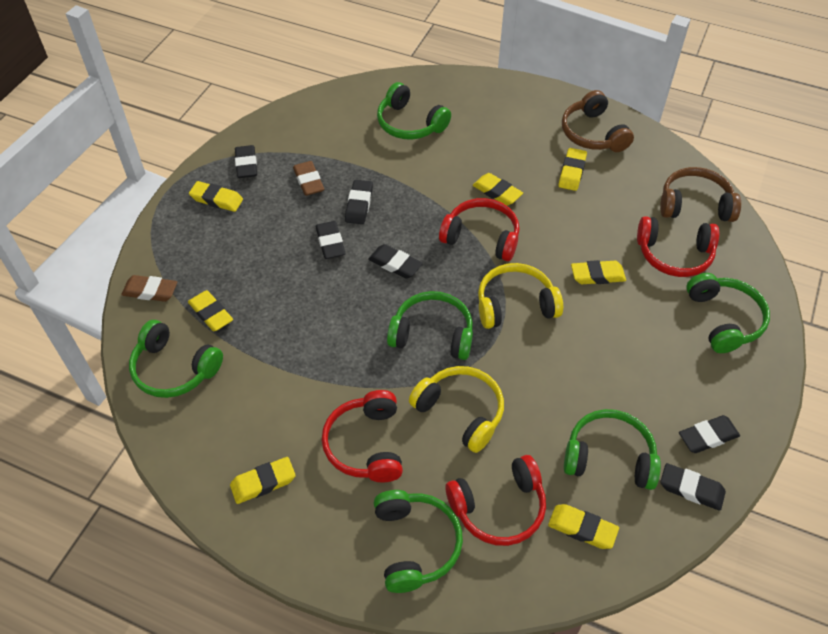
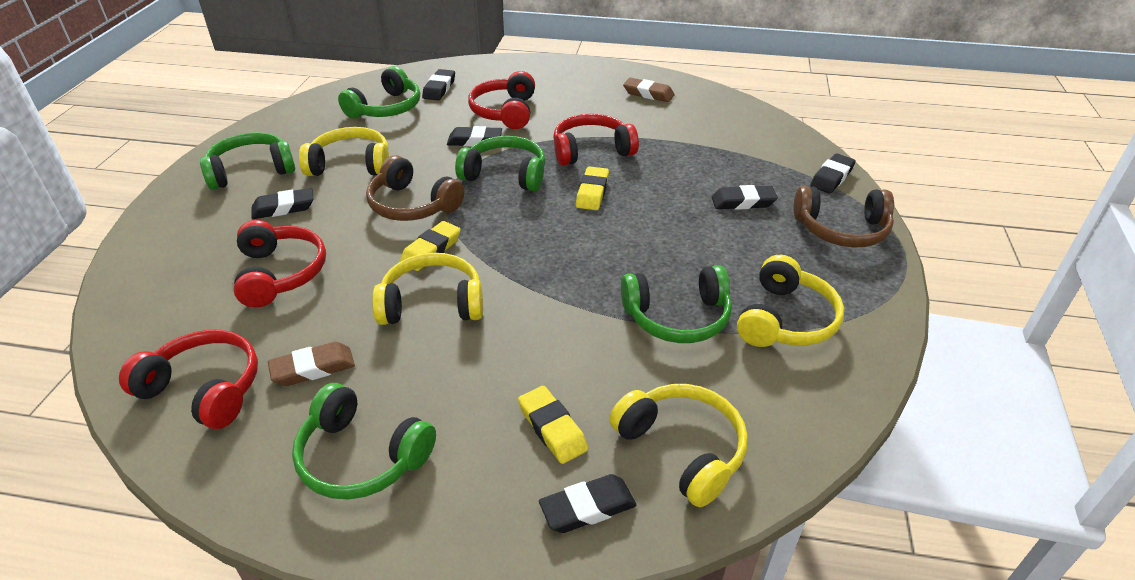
green headphones: 6 -> 5
yellow eraser: 7 -> 3
yellow headphones: 2 -> 4

